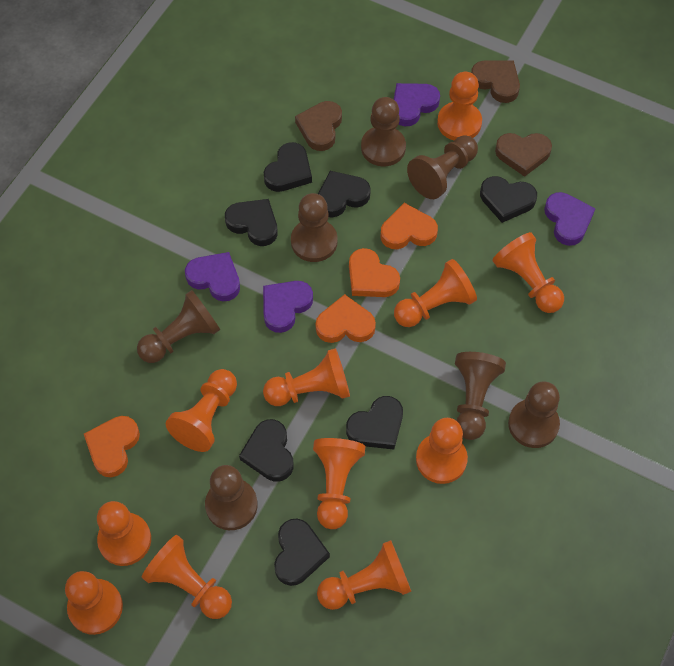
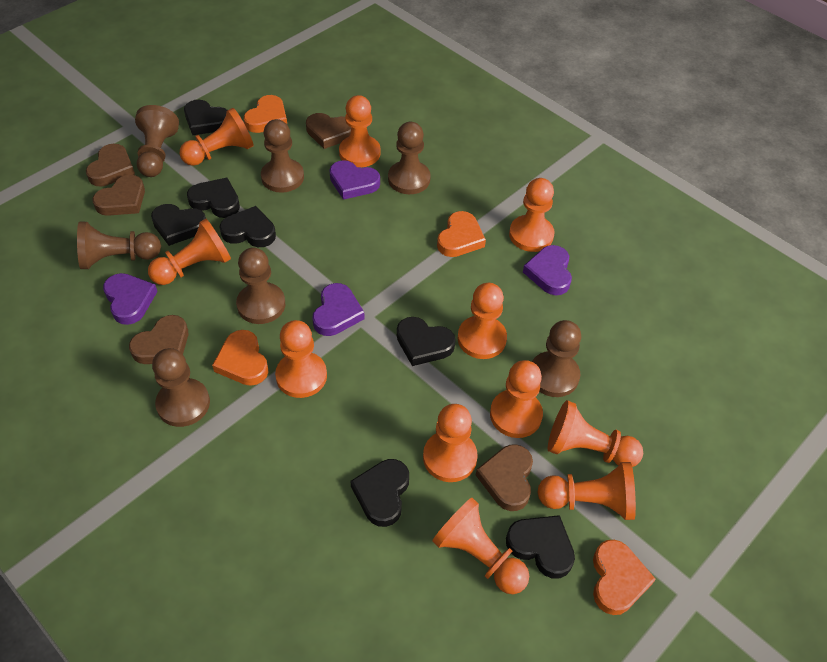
brown heart: 3 -> 5

